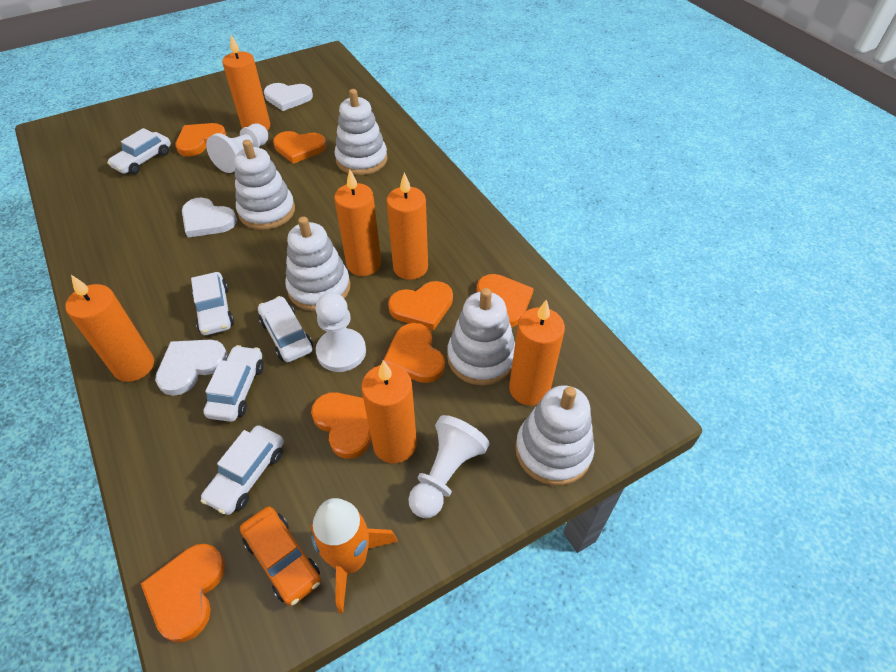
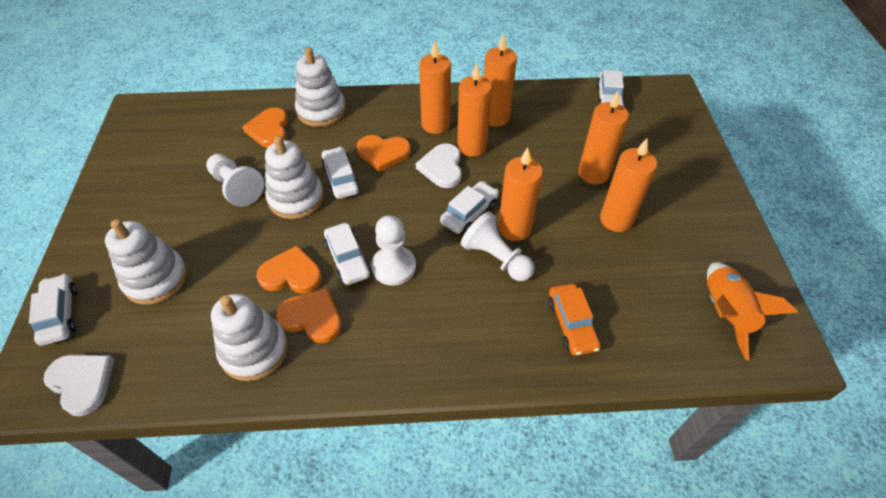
orange heart: 7 -> 4
white heart: 3 -> 2
white stacking toy: 5 -> 4

